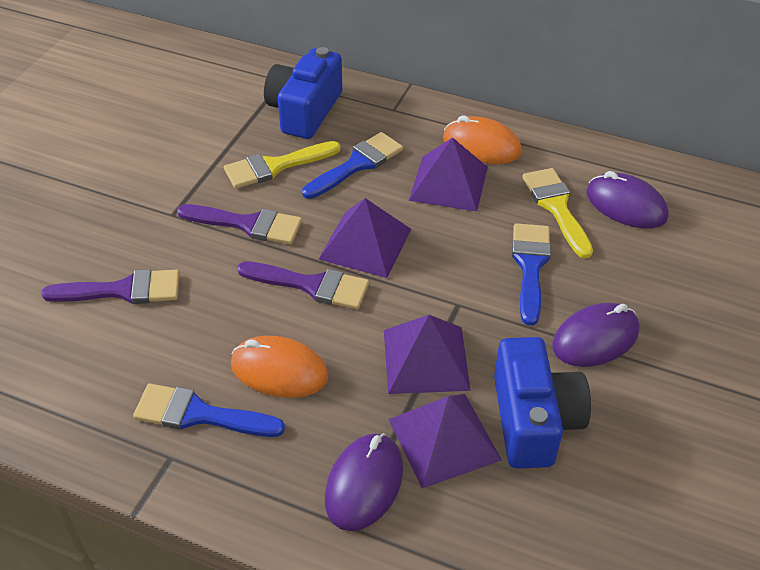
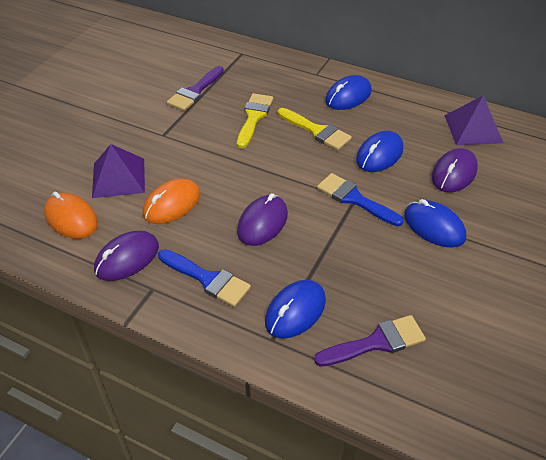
blue brush: 3 -> 2
blue camera: 2 -> 0
blue mouse: 0 -> 4
purple brush: 3 -> 2
purple pyramid: 4 -> 2

